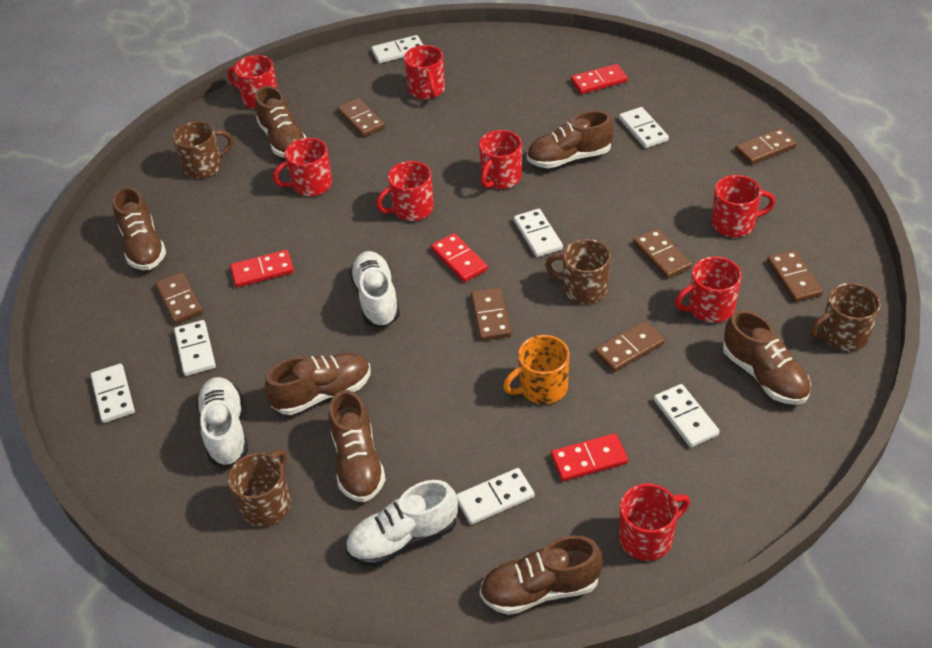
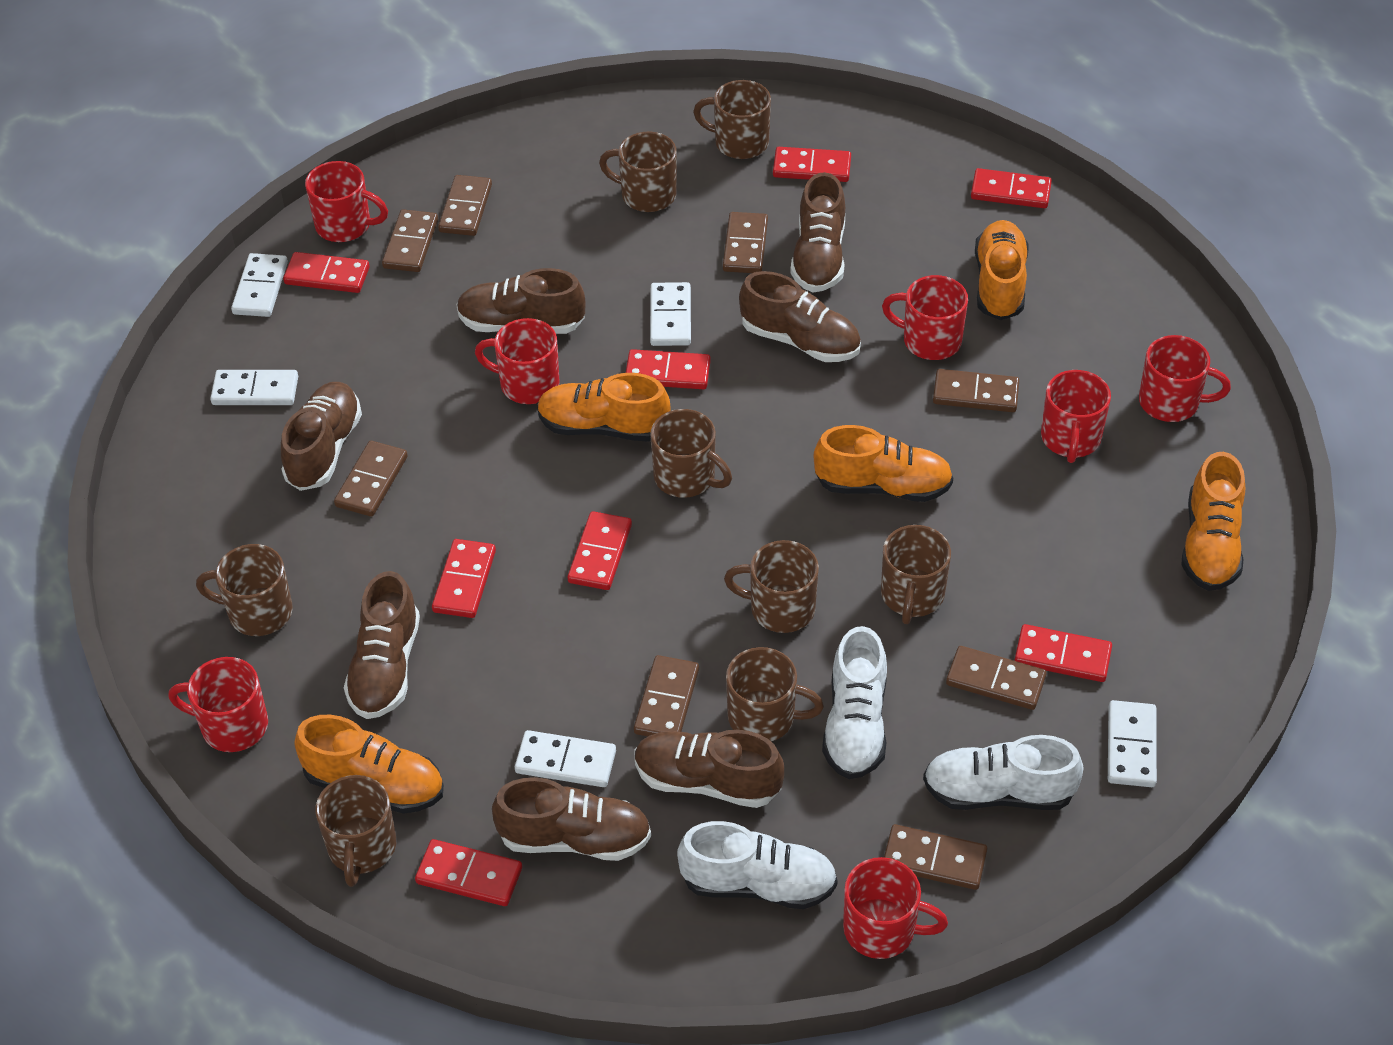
brown domino: 7 -> 8
brown mug: 4 -> 8
orange mug: 1 -> 0
orange shoe: 0 -> 5
red domino: 4 -> 8
red mug: 8 -> 7
white domino: 7 -> 5

